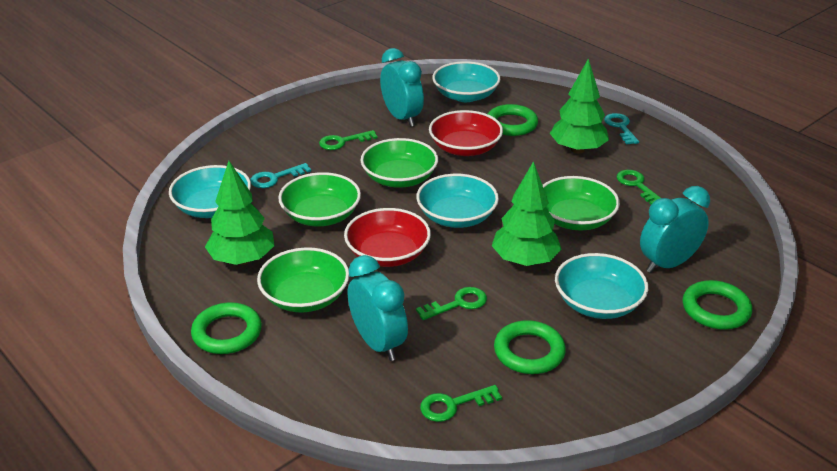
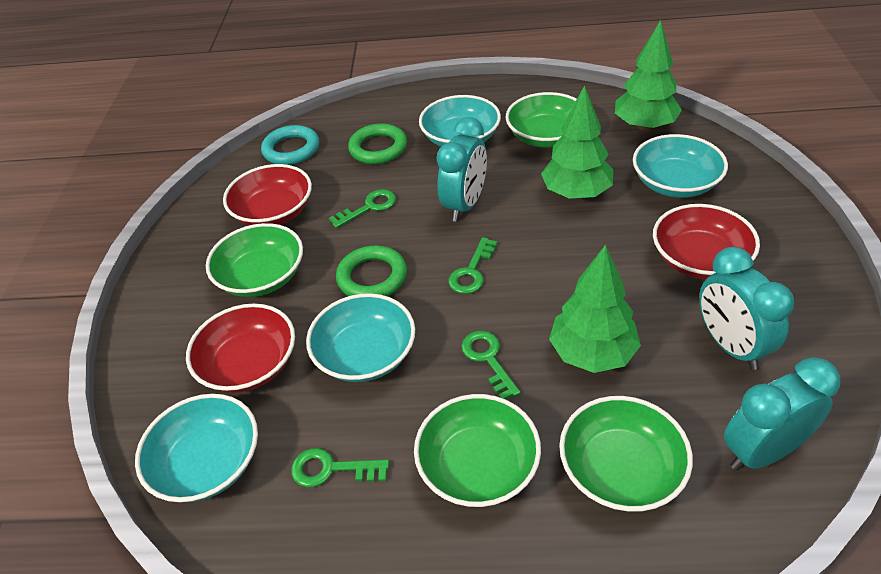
green ring: 4 -> 2
red bowl: 2 -> 3
turquoise key: 2 -> 0
turquoise ring: 0 -> 1

